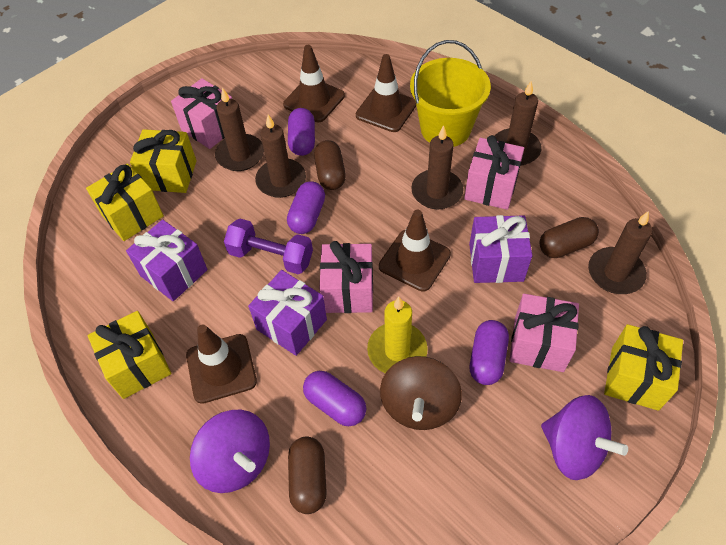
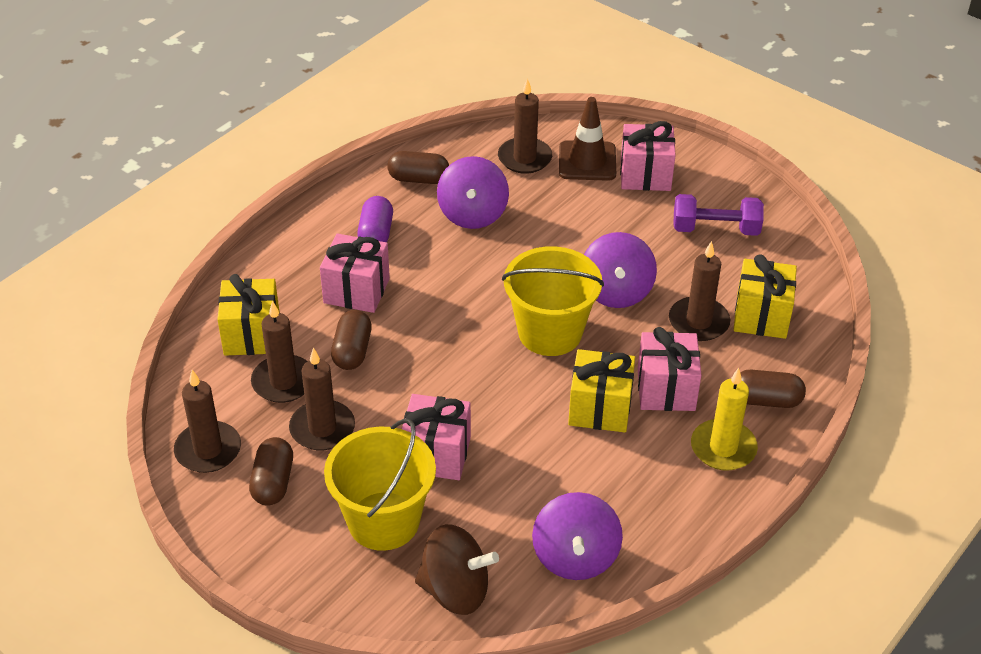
brown capsule: 3 -> 4
brown traffic cone: 4 -> 1
purple capsule: 4 -> 1
purple gift: 3 -> 0
purple spinning top: 2 -> 3
yellow bucket: 1 -> 2
yellow gift: 4 -> 3

